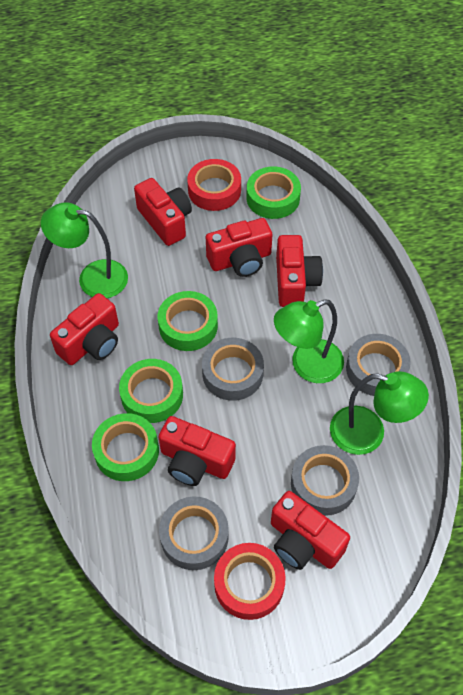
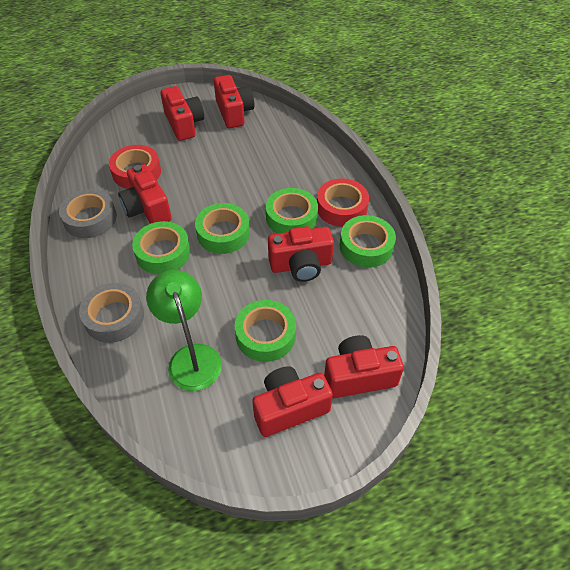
green lamp: 3 -> 1
green tape: 4 -> 5
grey tape: 4 -> 2

